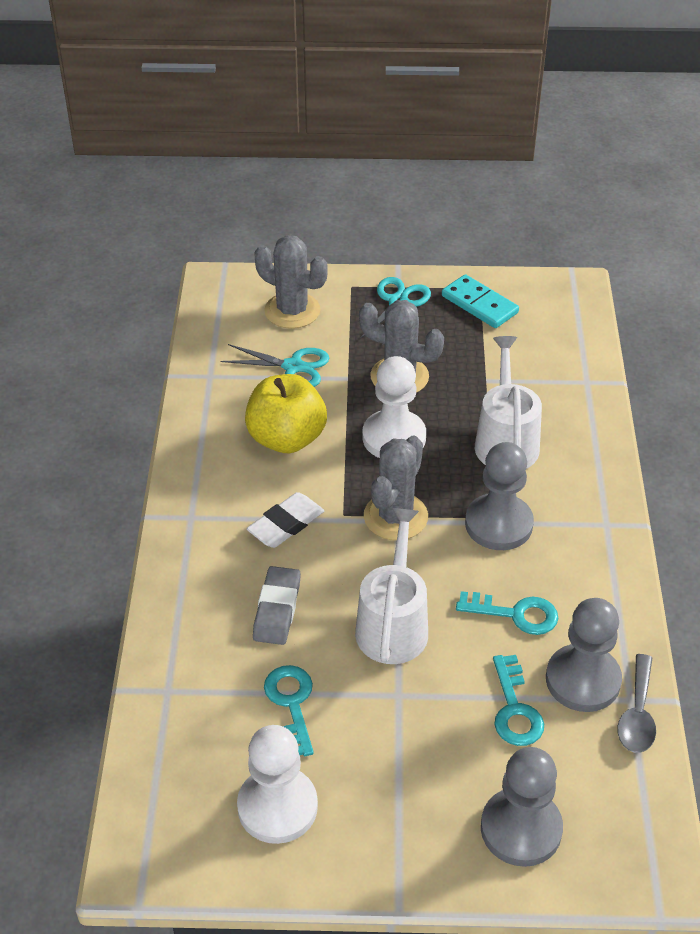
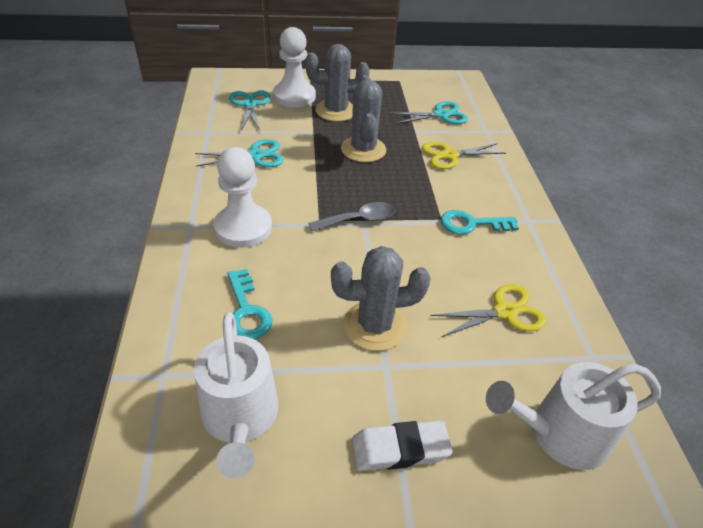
grey eraser: 1 -> 0
grey pawn: 3 -> 0
turquoise domino: 1 -> 0
turquoise key: 3 -> 2
turquoise scissors: 2 -> 3
yellow apple: 1 -> 0
yellow scissors: 0 -> 2

